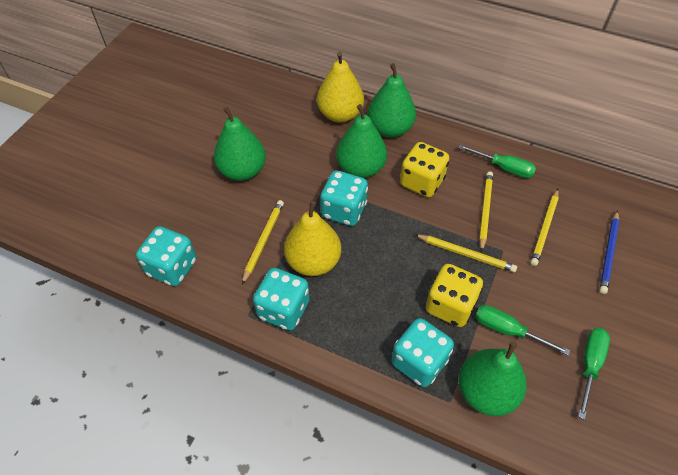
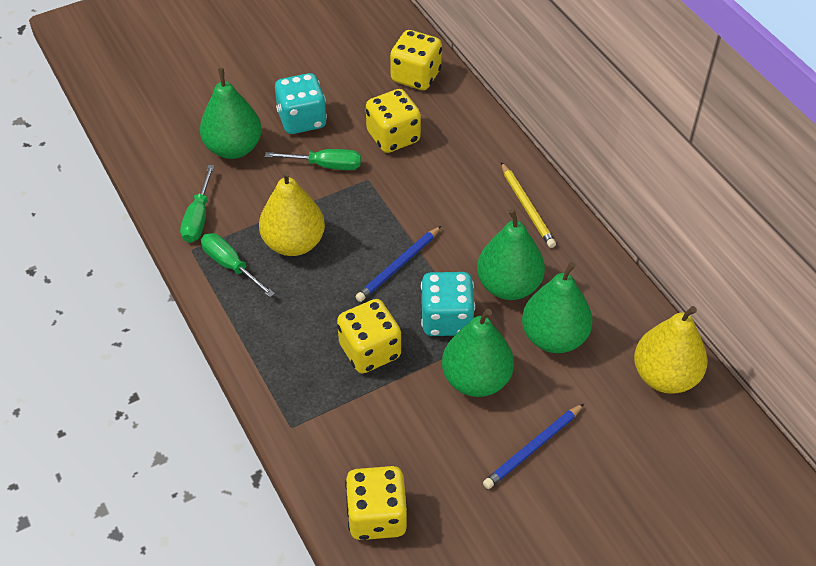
blue pencil: 1 -> 2
turquoise dice: 4 -> 2
yellow dice: 2 -> 4
yellow pencil: 4 -> 1

